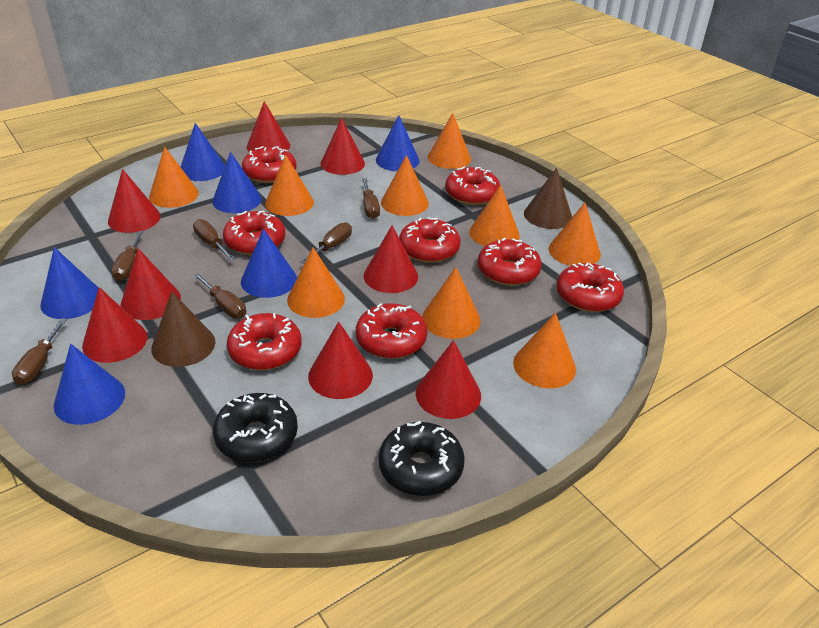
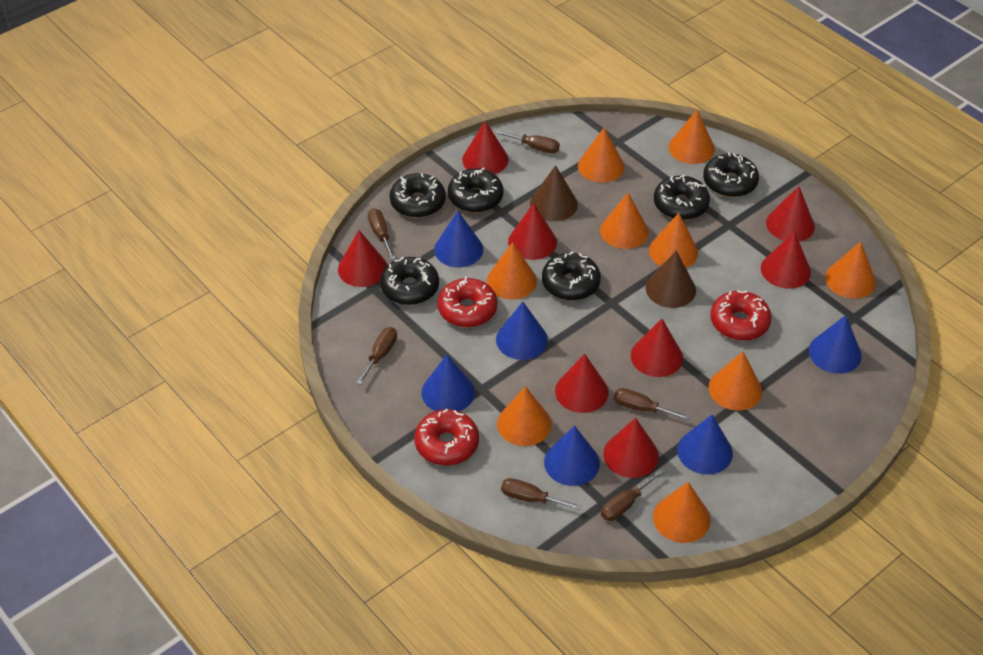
black donut: 2 -> 6
red donut: 8 -> 3

